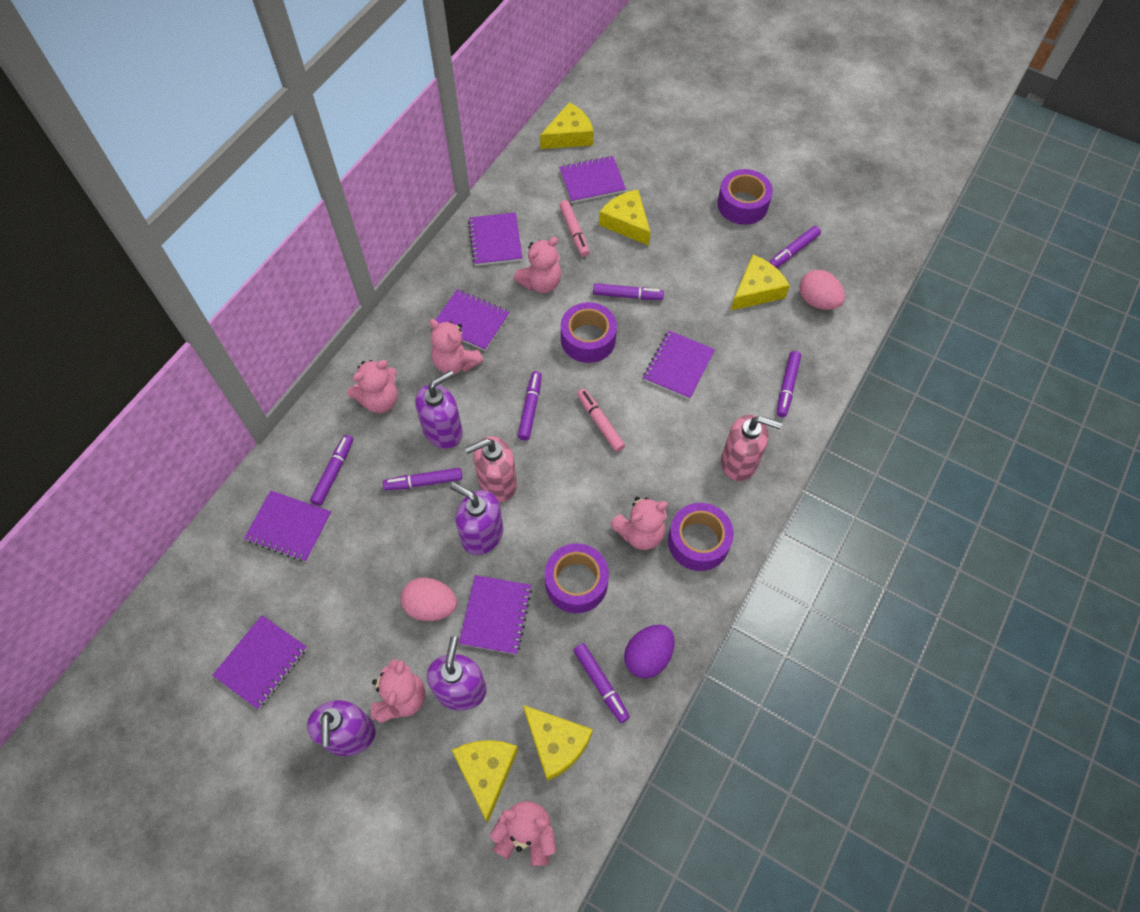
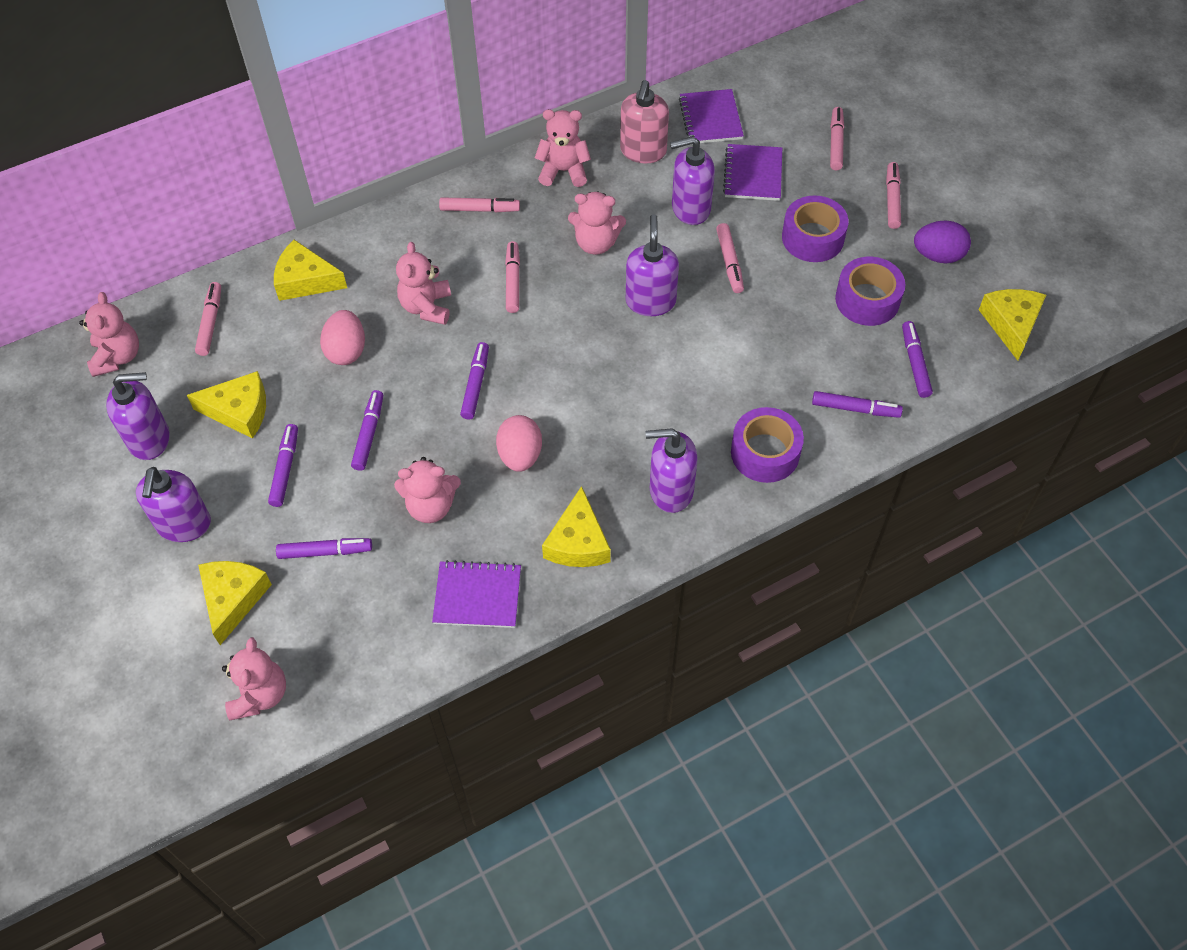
pink marker: 2 -> 6
pink soap dispenser: 2 -> 1
purple marker: 7 -> 6
purple notebook: 7 -> 3
purple soap dispenser: 4 -> 5
purple tape: 4 -> 3

